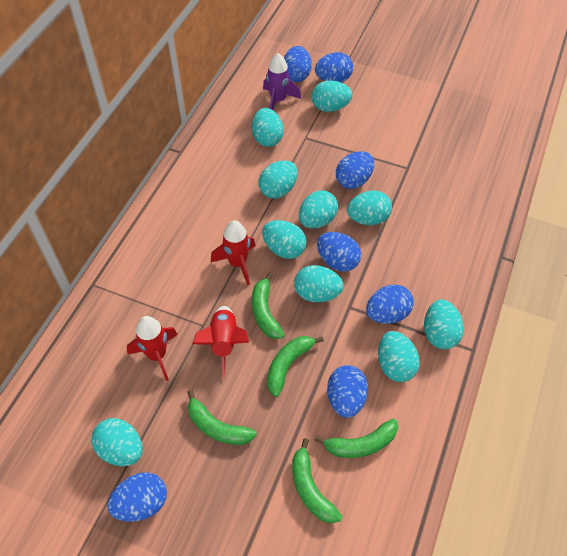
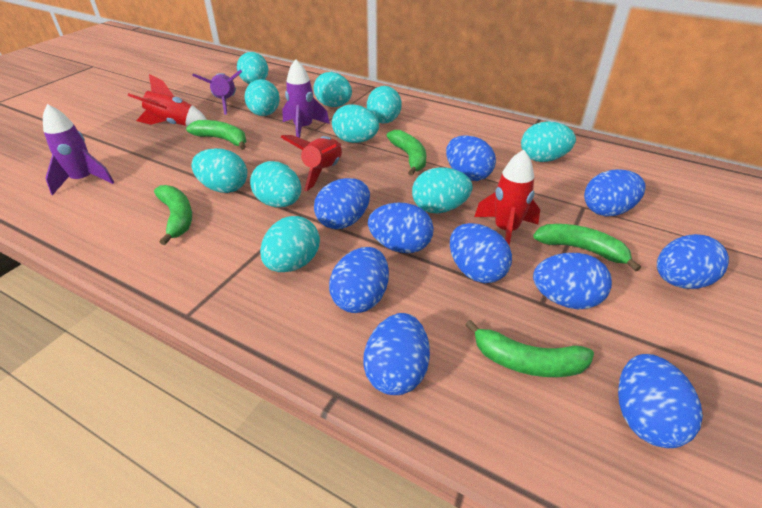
blue egg: 7 -> 10
purple rocket: 1 -> 3

